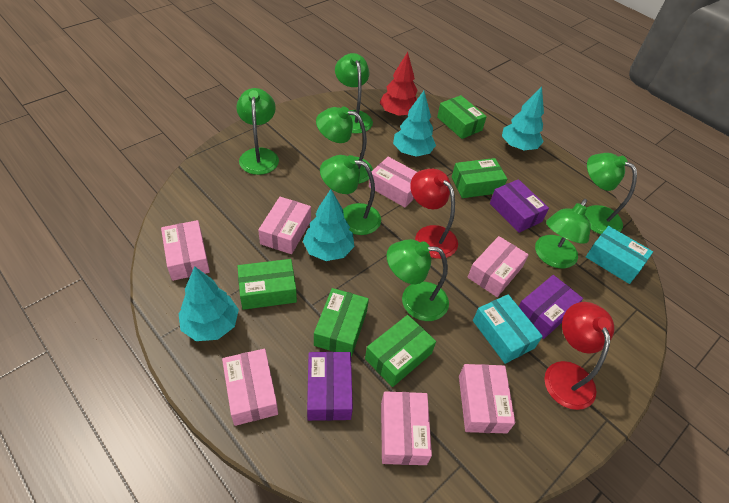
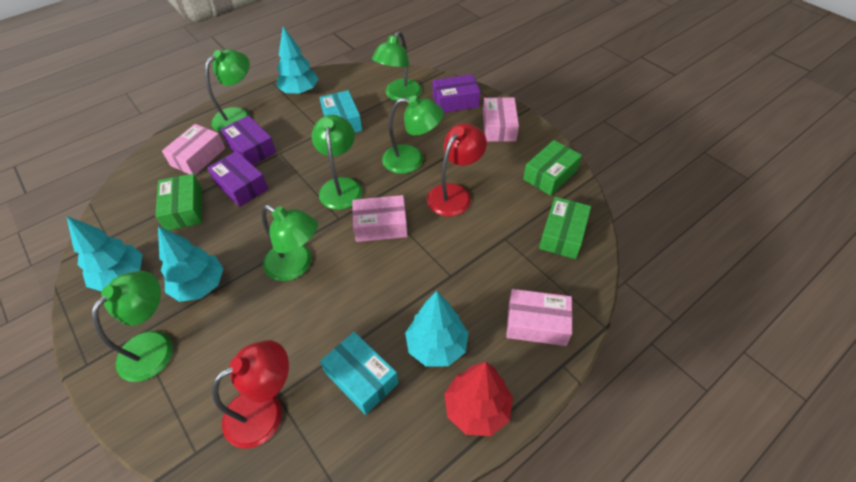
green box: 5 -> 3
green lamp: 7 -> 6
pink box: 7 -> 4

